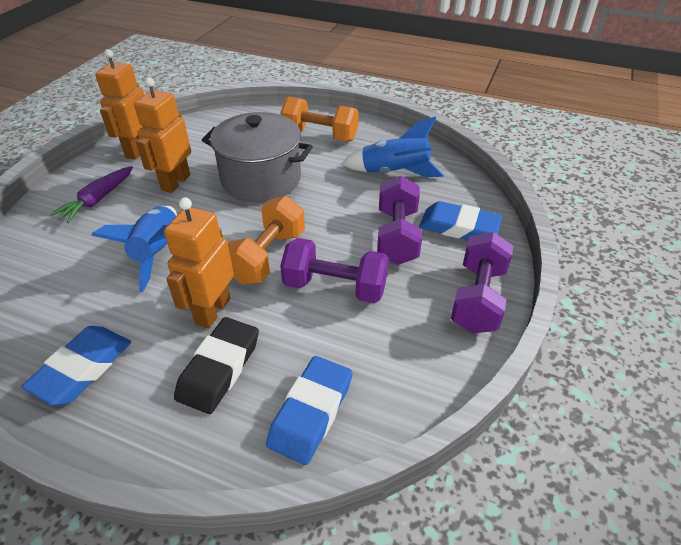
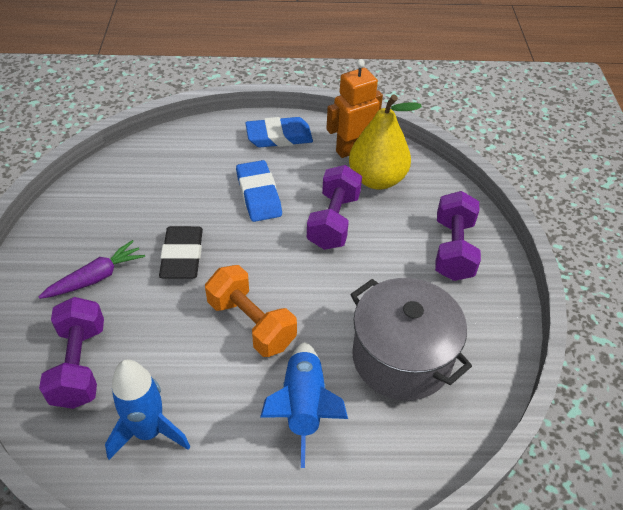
blue eraser: 3 -> 2
orange dumbbell: 2 -> 1
orange robot: 3 -> 1
yellow pear: 0 -> 1

